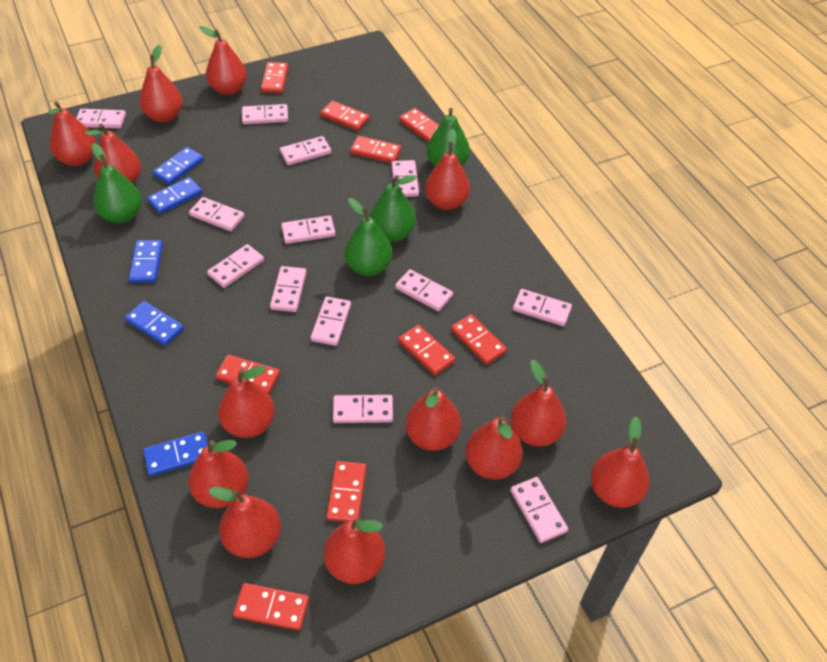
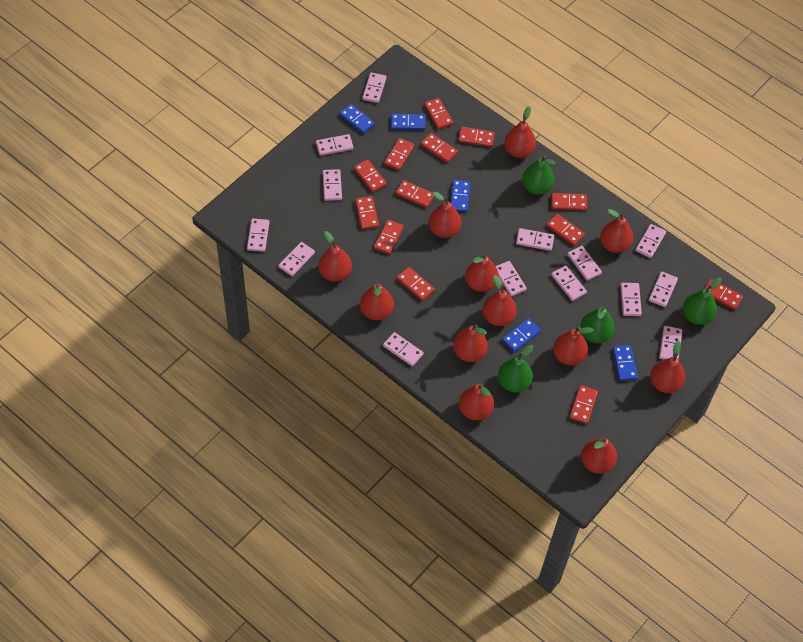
pink domino: 13 -> 14
red domino: 9 -> 13
red pear: 13 -> 12

